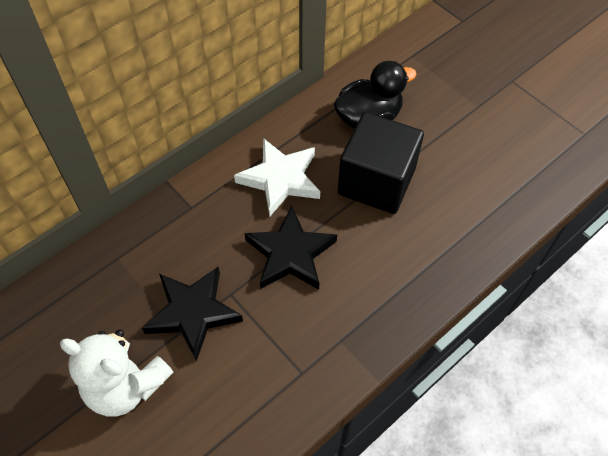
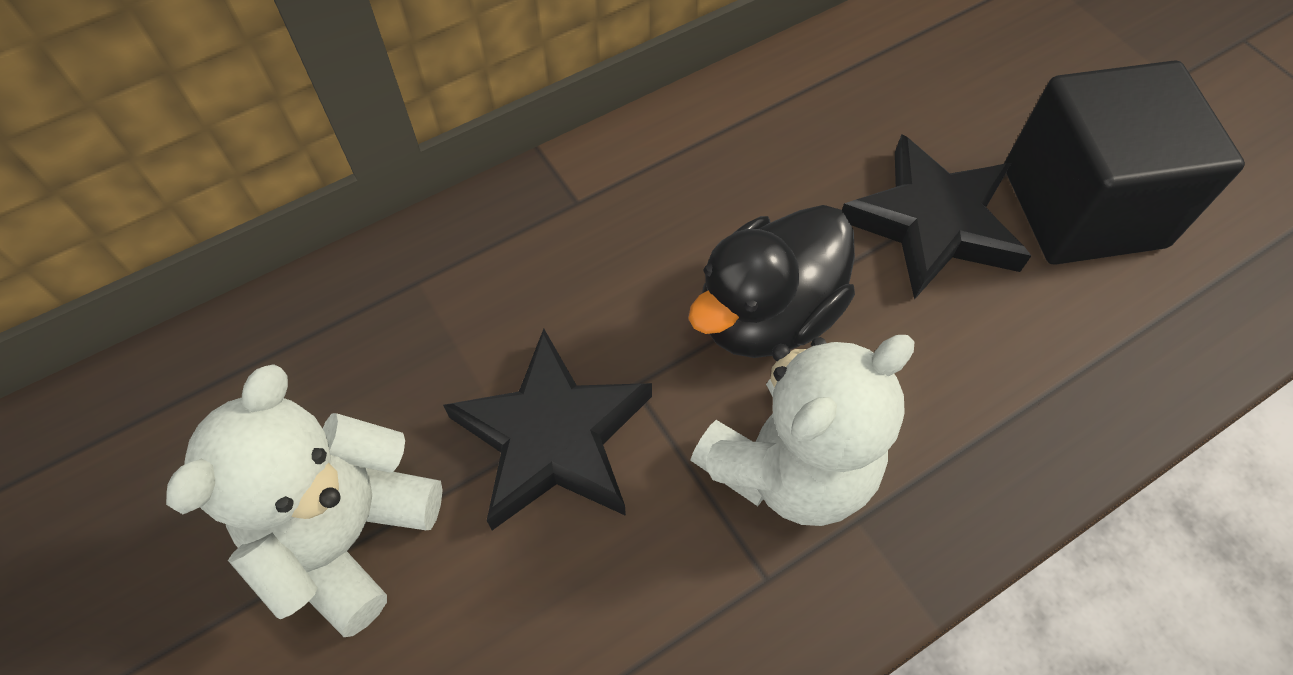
white star: 1 -> 0
white teddy bear: 1 -> 2

